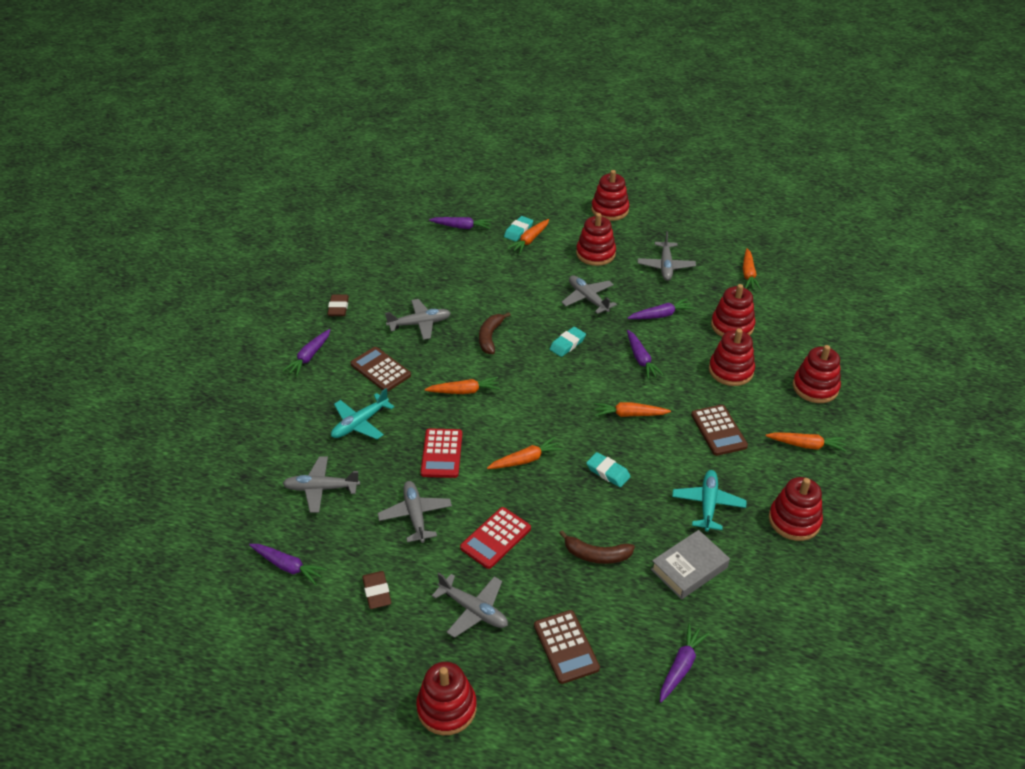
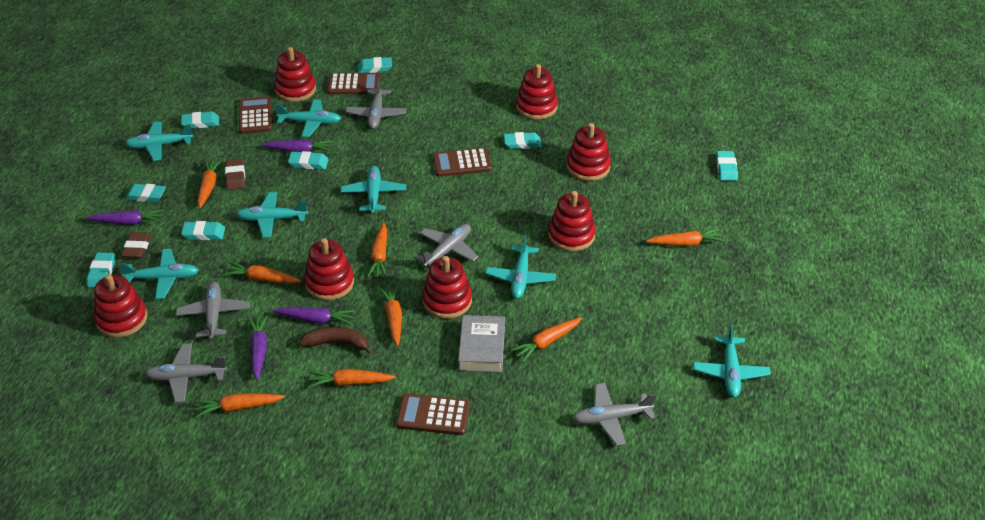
brown banana: 2 -> 1
brown calculator: 3 -> 4
grey plane: 6 -> 5
orange carrot: 6 -> 8
purple carrot: 6 -> 4
red calculator: 2 -> 0
turquoise eraser: 3 -> 8
turquoise plane: 2 -> 7

